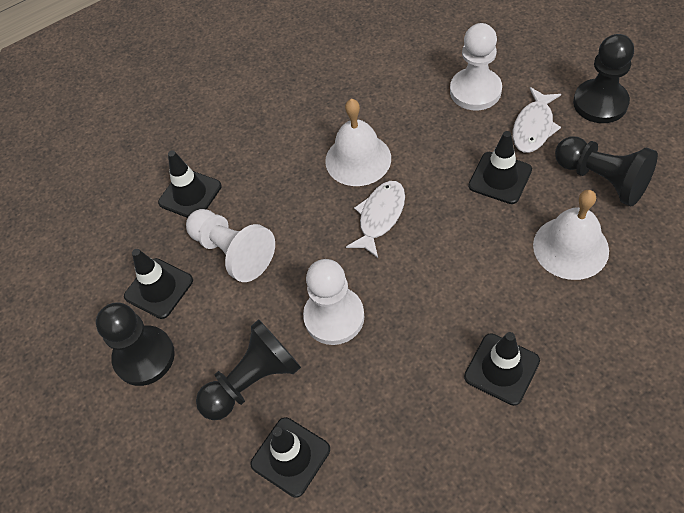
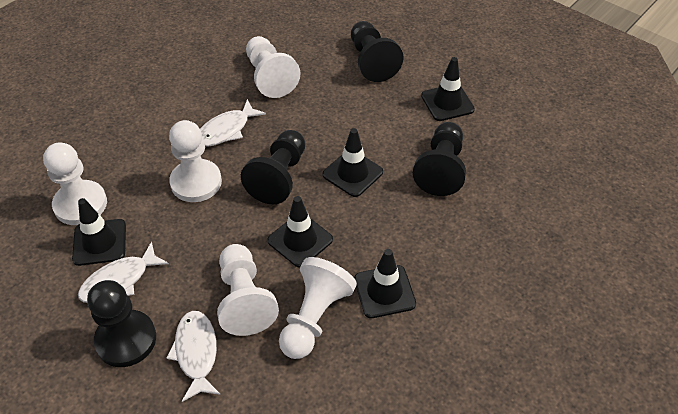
white bell: 2 -> 0
white fish: 2 -> 3
white pawn: 3 -> 5

